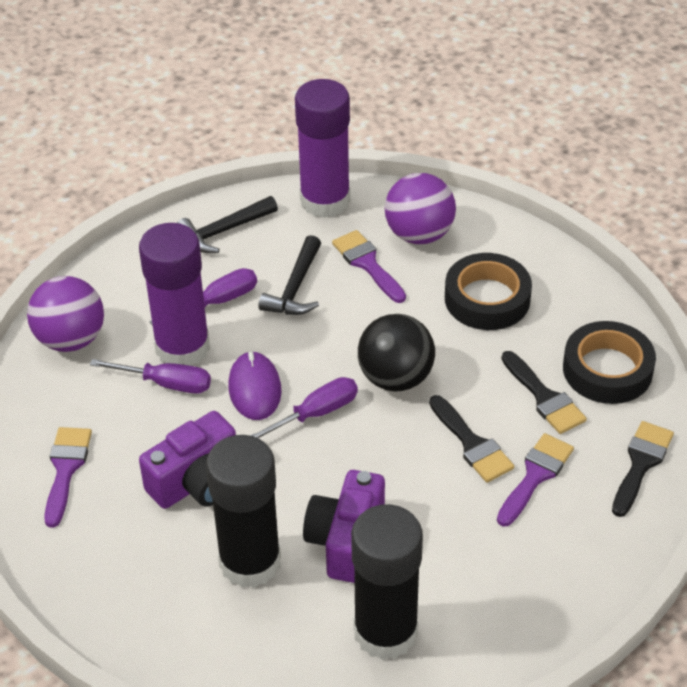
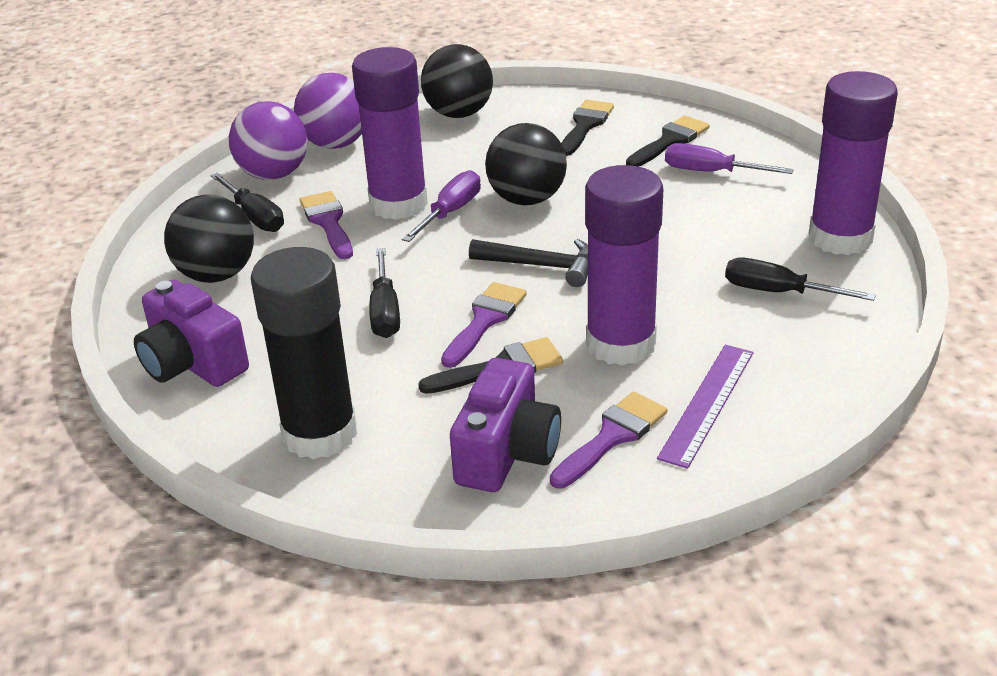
black ball: 1 -> 3
black glue stick: 2 -> 1
black hammer: 2 -> 1
black screwdriver: 0 -> 3
black tape: 2 -> 0
purple glue stick: 2 -> 3
purple mouse: 1 -> 0
purple ruler: 0 -> 1
purple screwdriver: 3 -> 2

